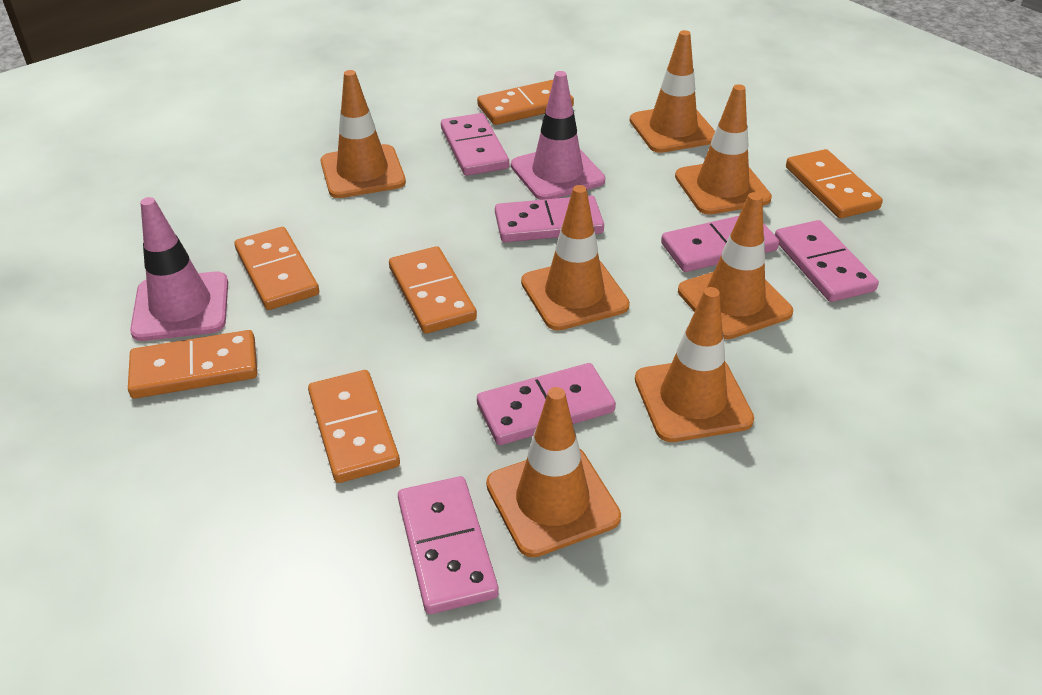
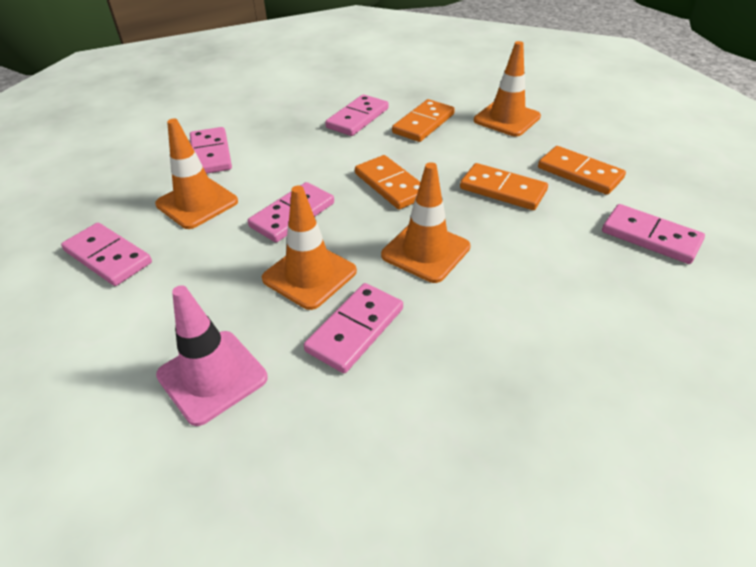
orange domino: 6 -> 4
orange traffic cone: 7 -> 4
pink traffic cone: 2 -> 1

